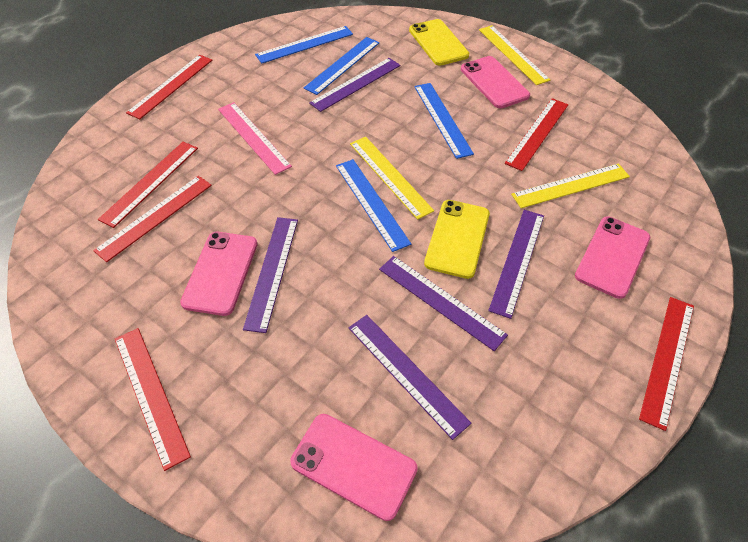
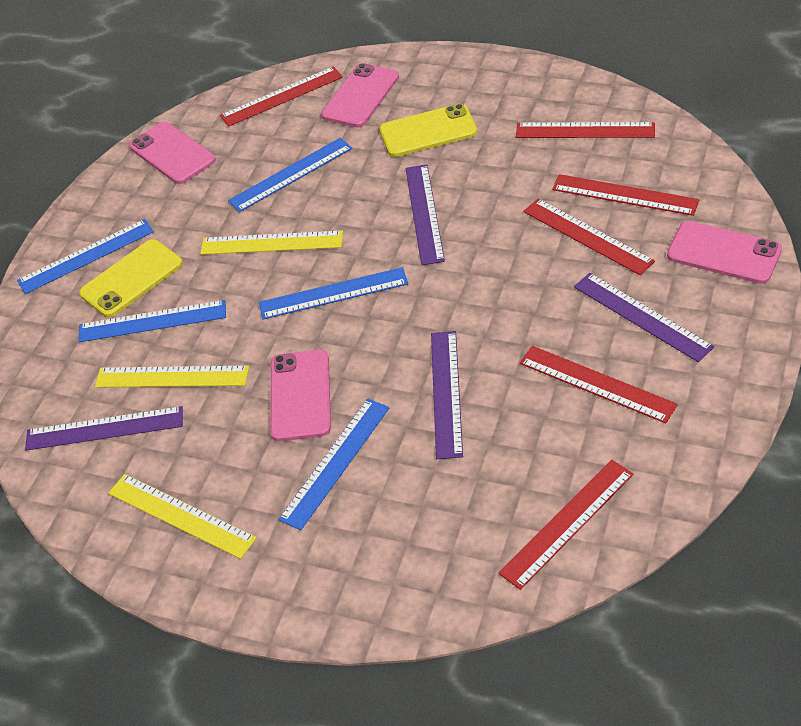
blue ruler: 4 -> 5
pink ruler: 1 -> 0
purple ruler: 5 -> 4

